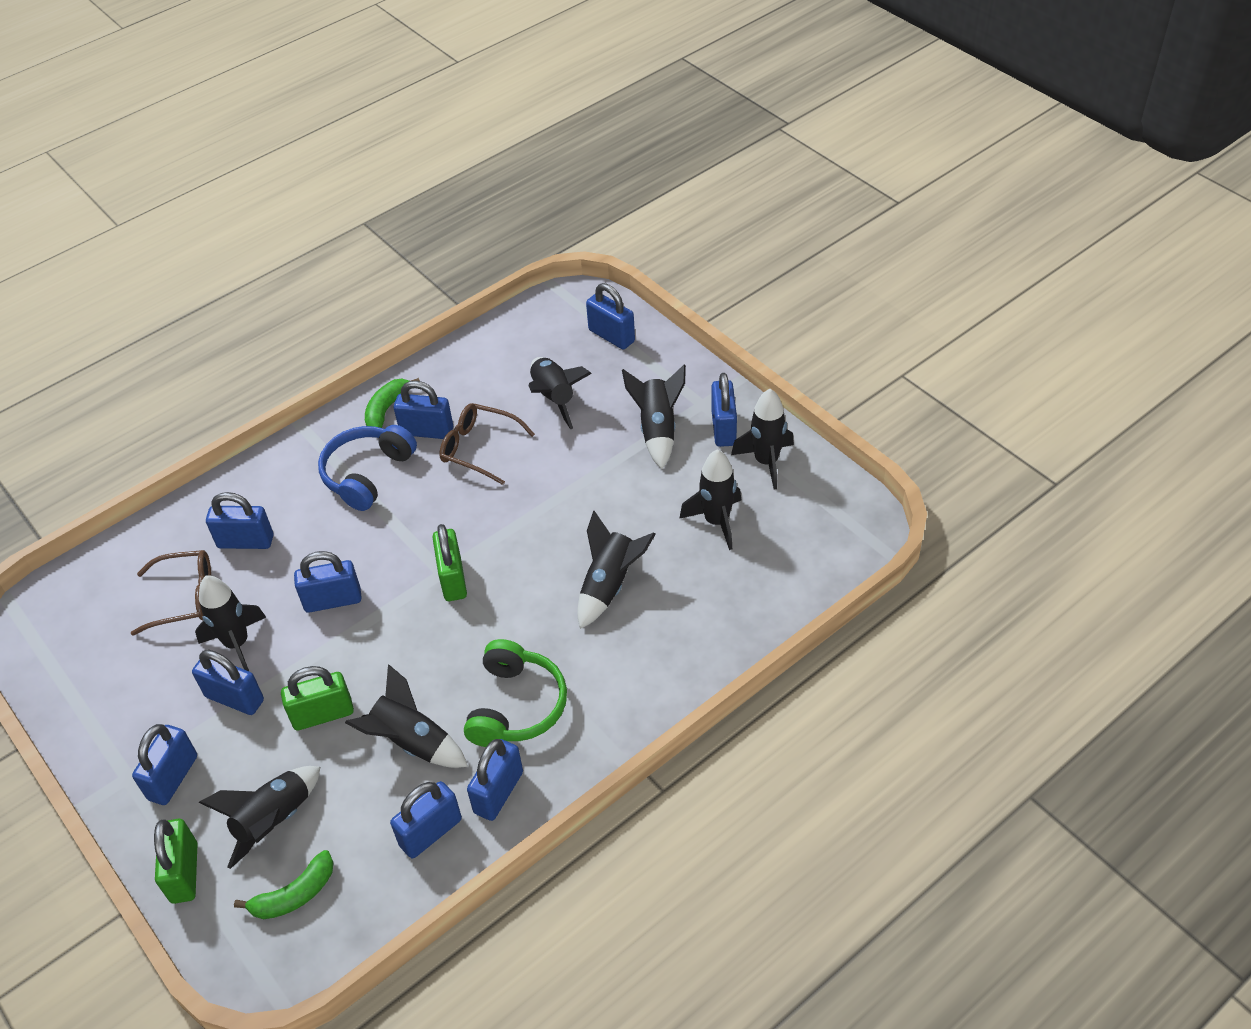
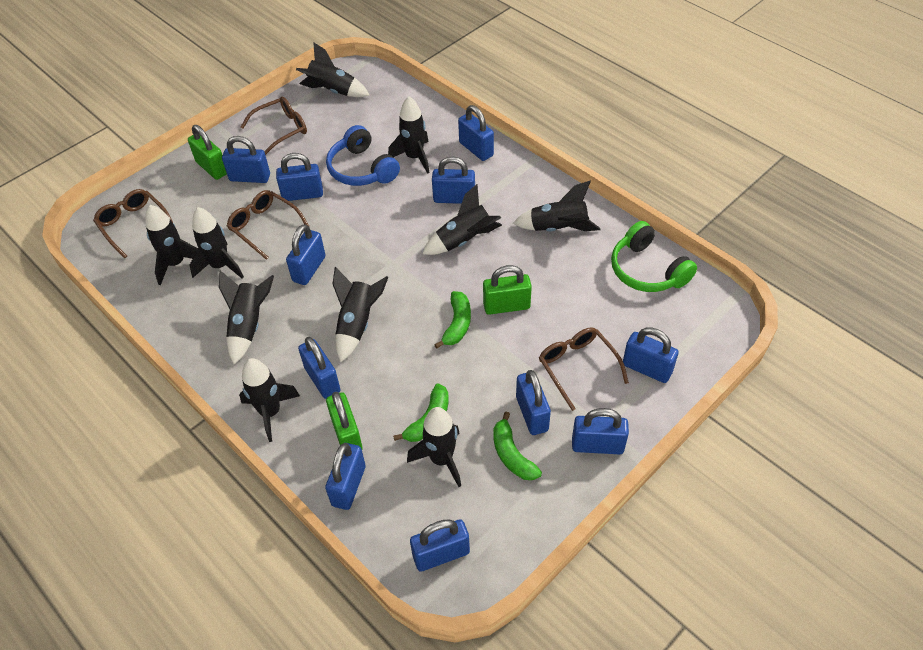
black rocket: 8 -> 10
blue padlock: 9 -> 11
brown glasses: 2 -> 4
green banana: 2 -> 3

